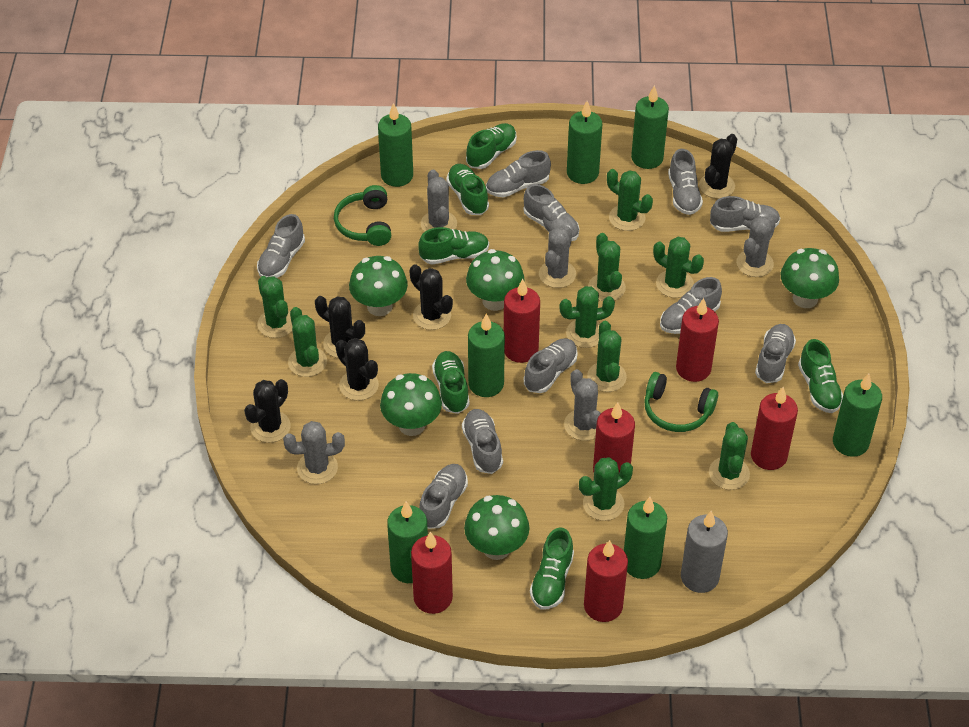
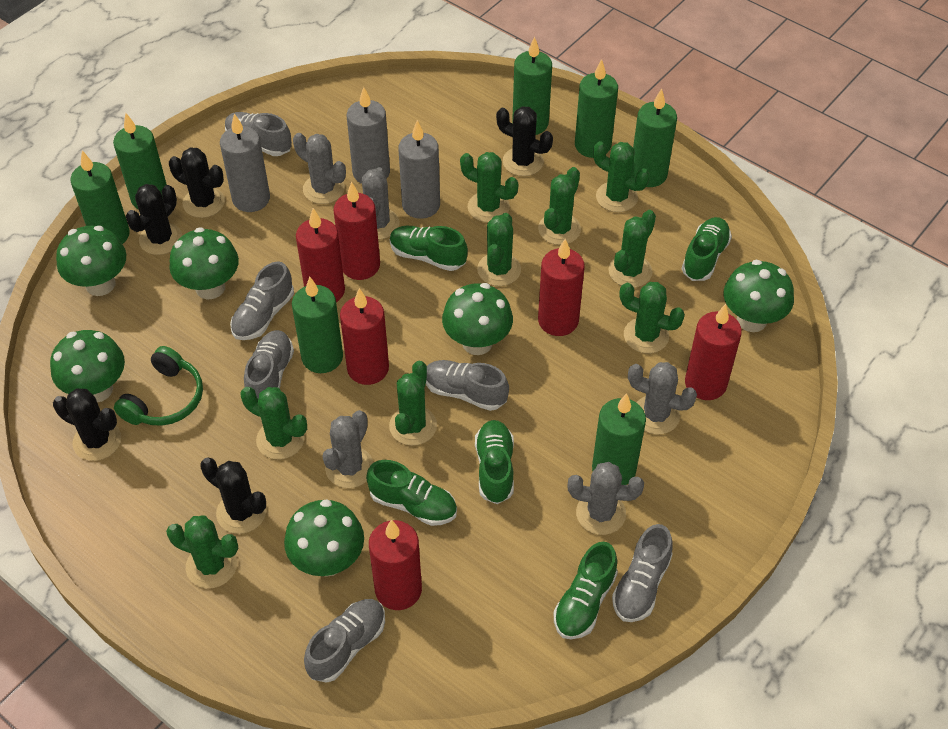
green headphones: 2 -> 1
green mushroom: 5 -> 6
green shoe: 6 -> 5
grey candle: 1 -> 3
grey shoe: 10 -> 6

